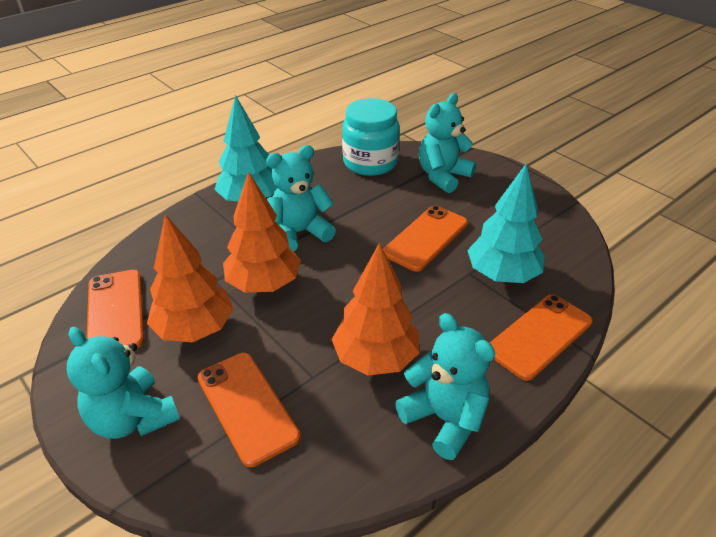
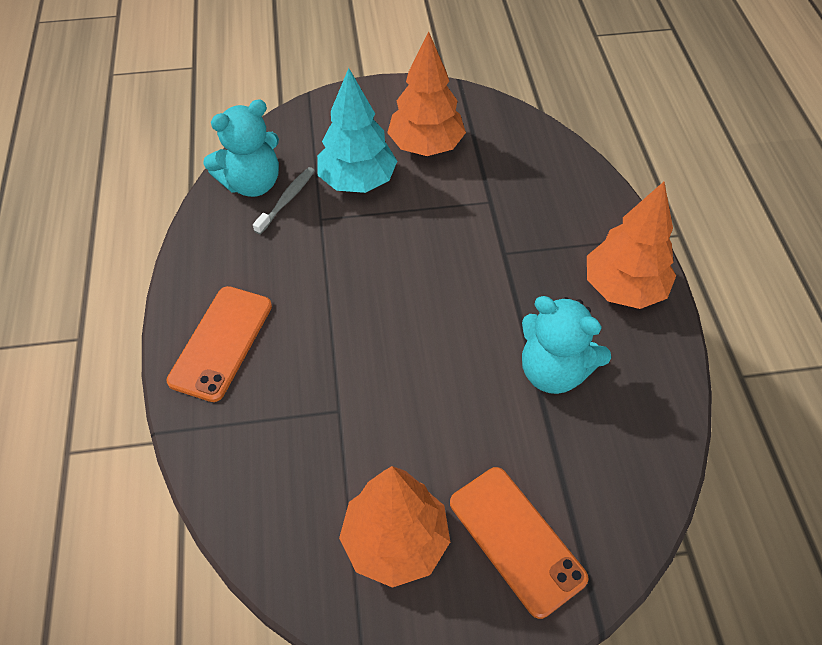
grey toothbrush: 0 -> 1
orange phone: 4 -> 2
turquoise jar: 1 -> 0
turquoise teddy bear: 4 -> 2
turquoise tree: 2 -> 1

